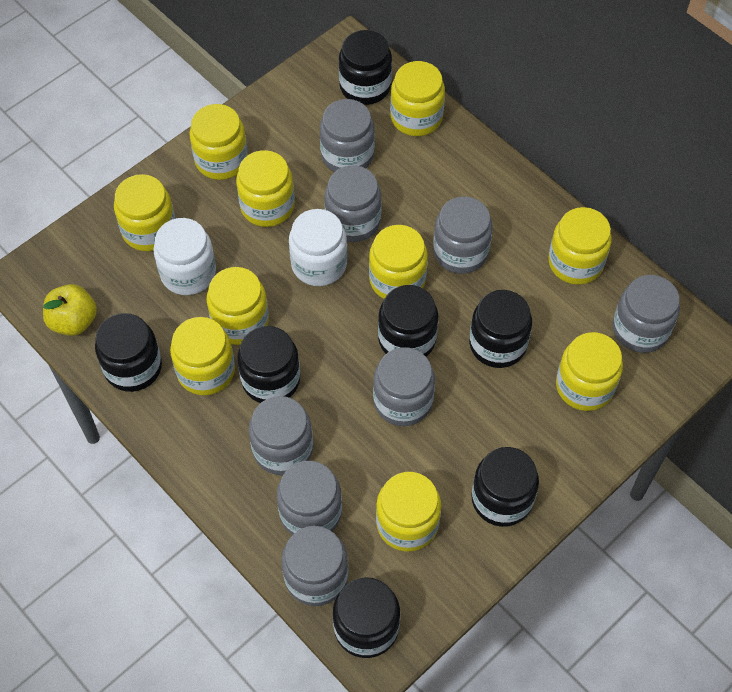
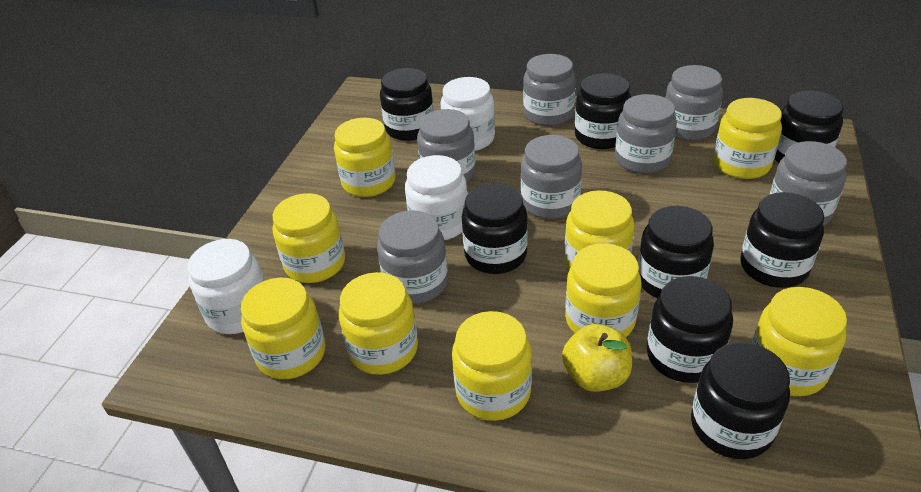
black jar: 7 -> 8
grey jar: 8 -> 7
white jar: 2 -> 3
yellow jar: 10 -> 9

